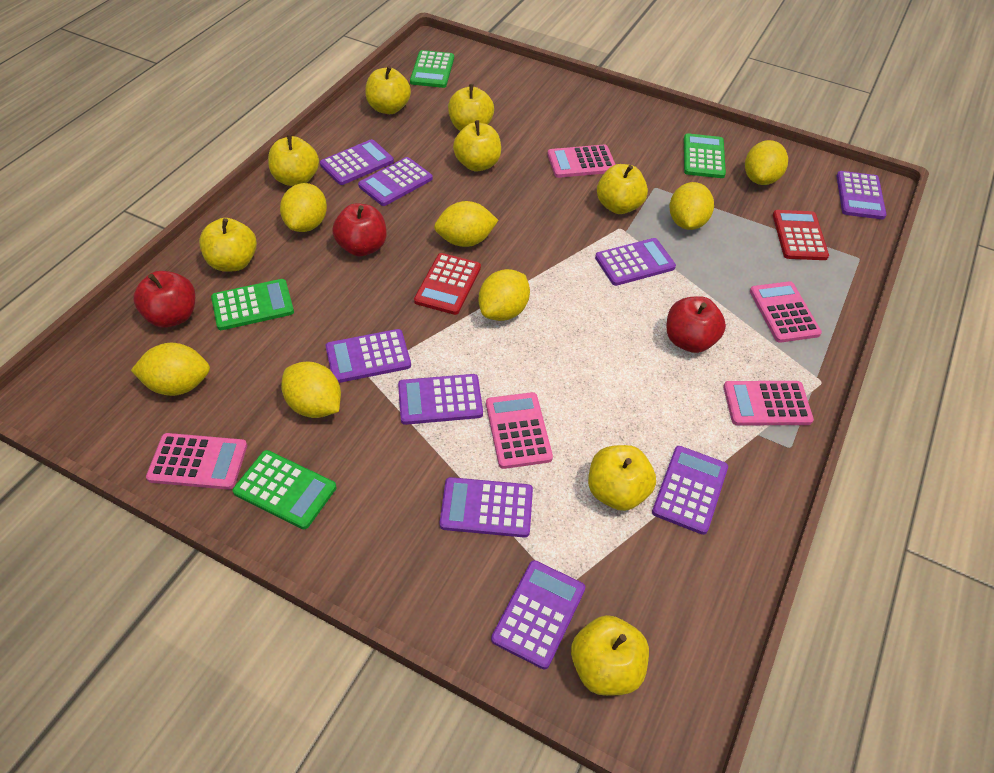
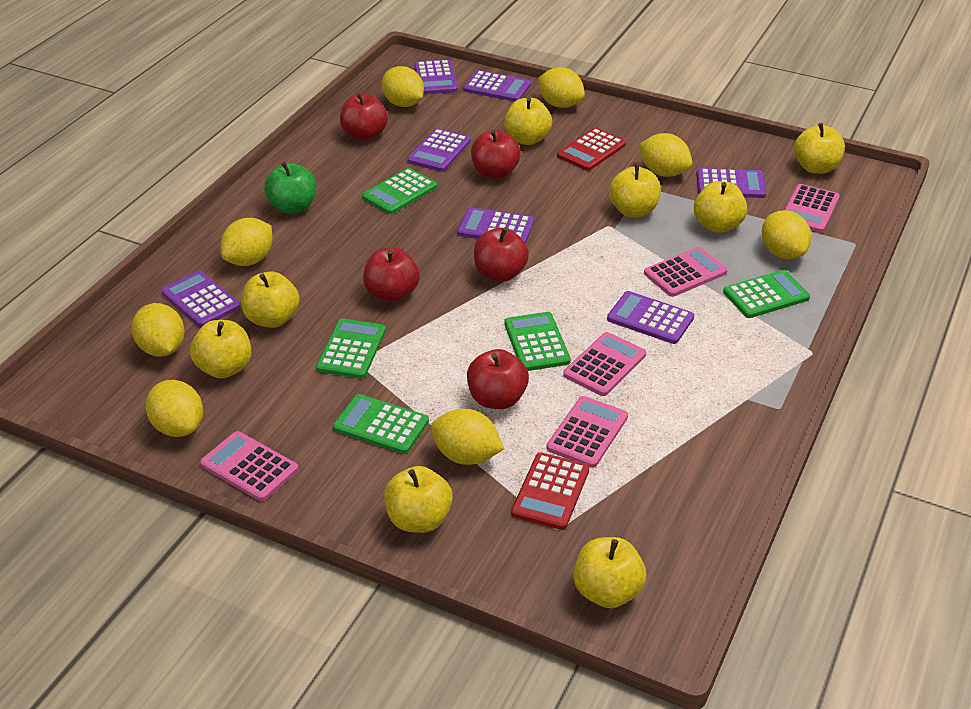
green apple: 0 -> 1
green calculator: 4 -> 5
purple calculator: 9 -> 7
red apple: 3 -> 5
yellow lemon: 7 -> 8

